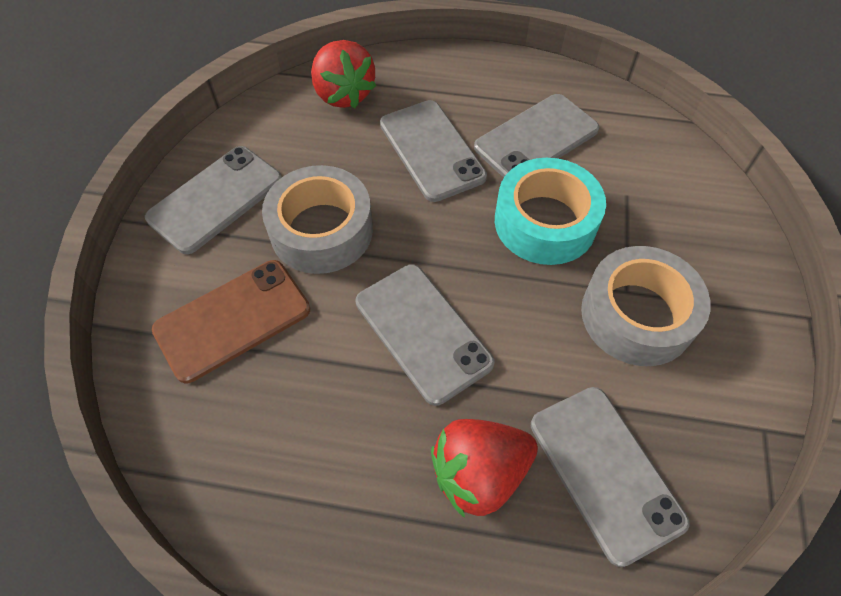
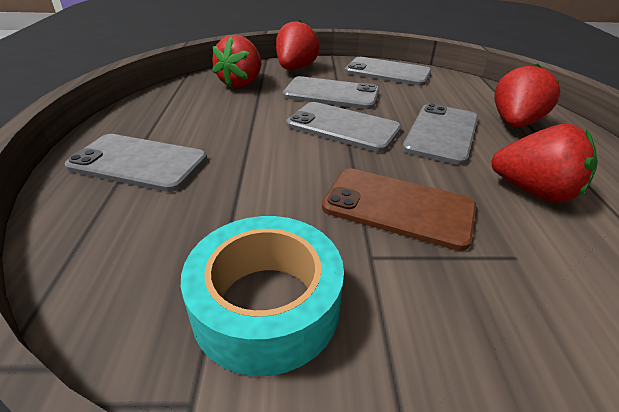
grey tape: 2 -> 0
red strawberry: 2 -> 4

